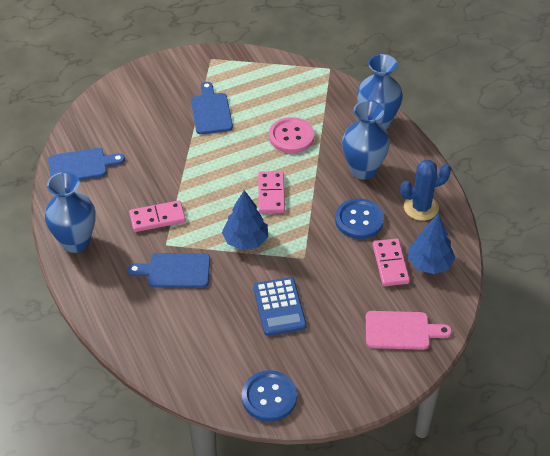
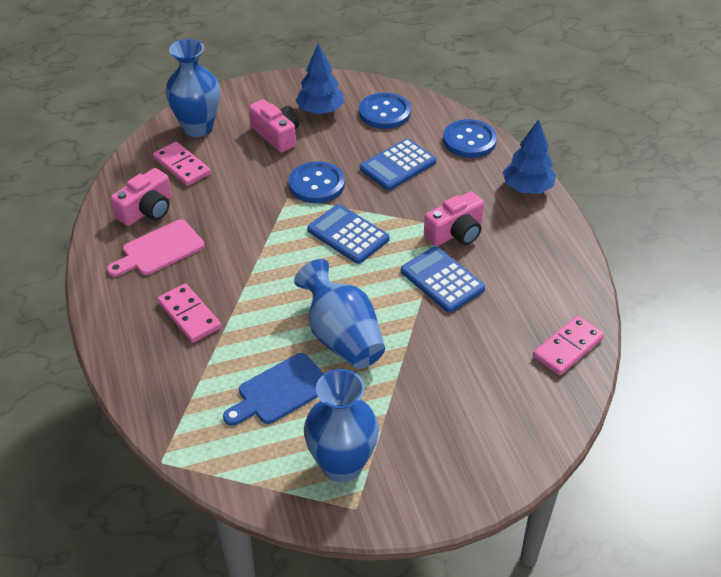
blue button: 2 -> 3
blue cactus: 1 -> 0
blue calculator: 1 -> 3
blue cutting board: 3 -> 1
pink button: 1 -> 0
pink camera: 0 -> 3

